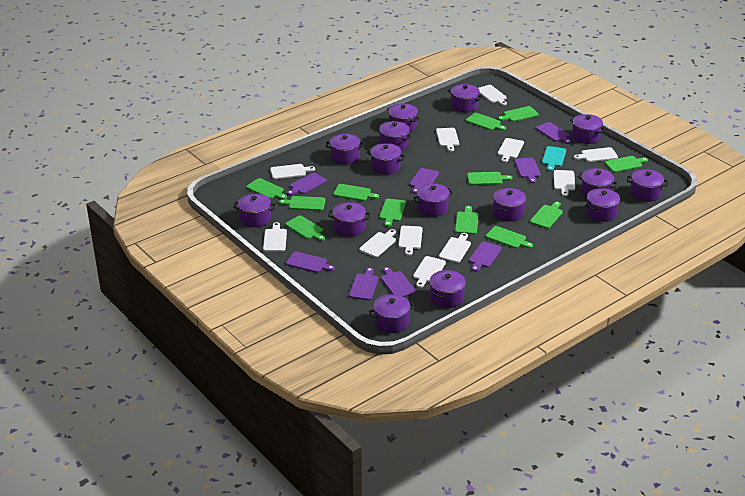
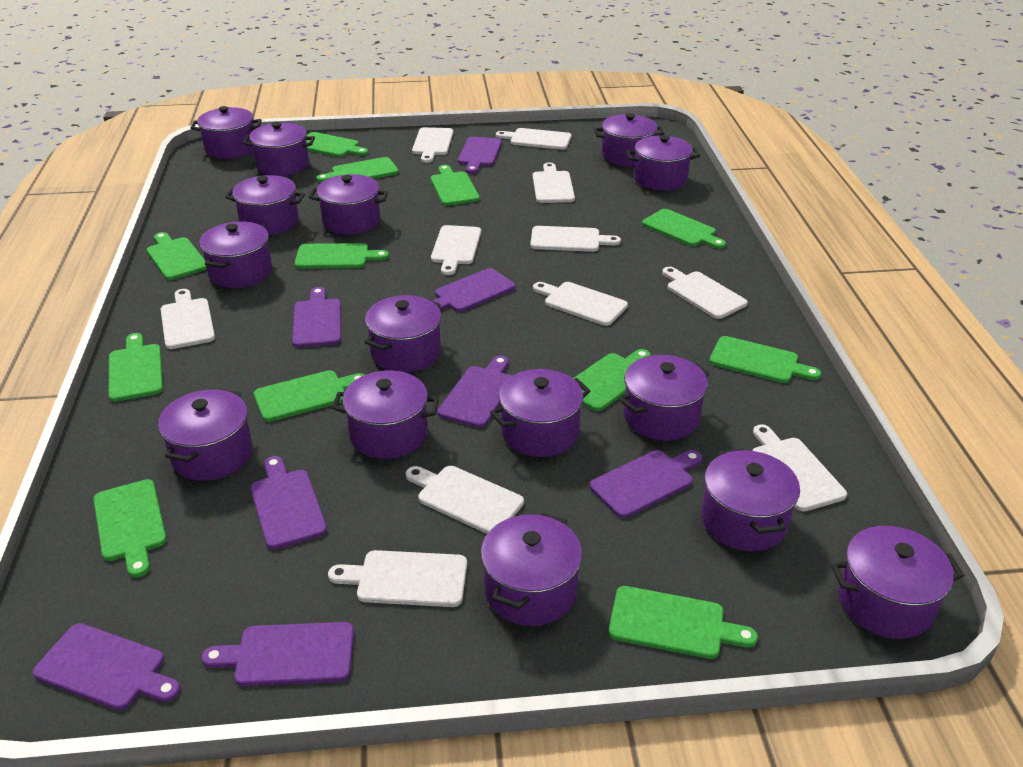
turquoise cutting board: 1 -> 0

